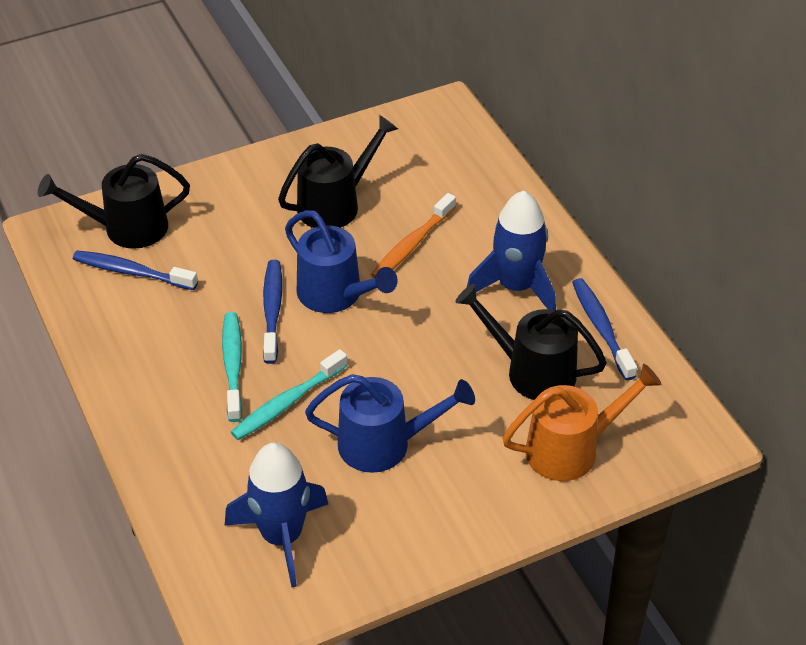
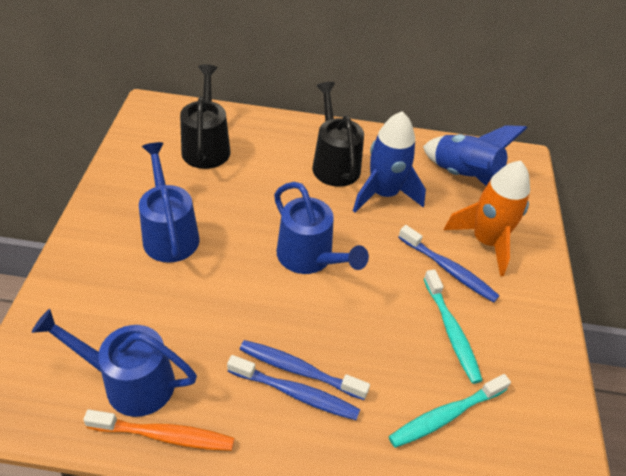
black watering can: 3 -> 2
blue watering can: 2 -> 3
orange rocket: 0 -> 1
orange watering can: 1 -> 0

